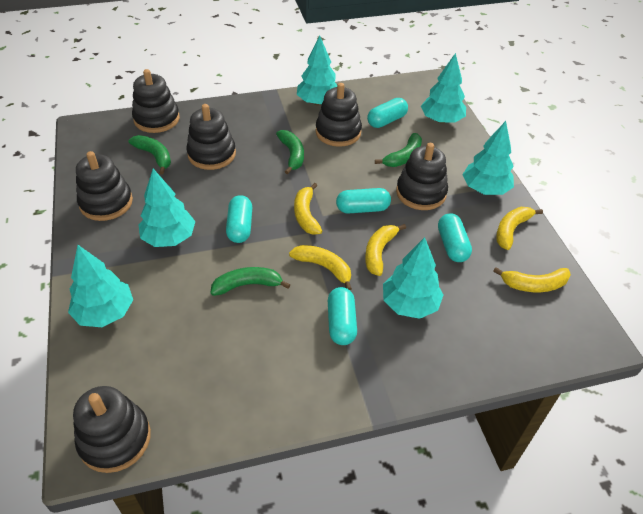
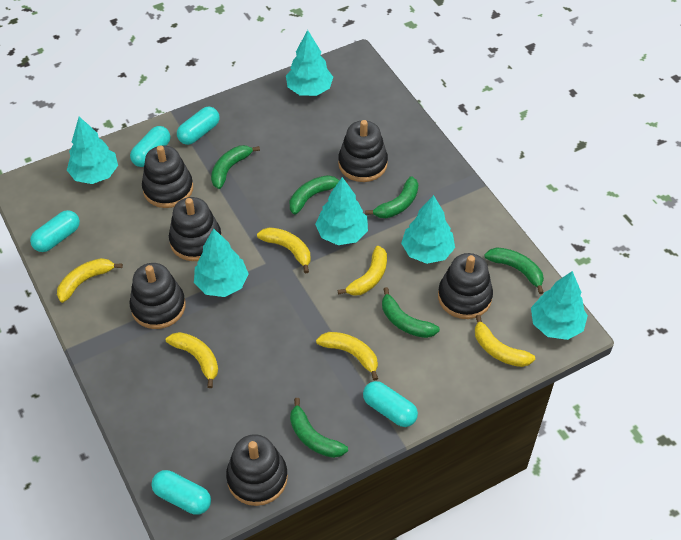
green banana: 4 -> 6
yellow banana: 5 -> 6

